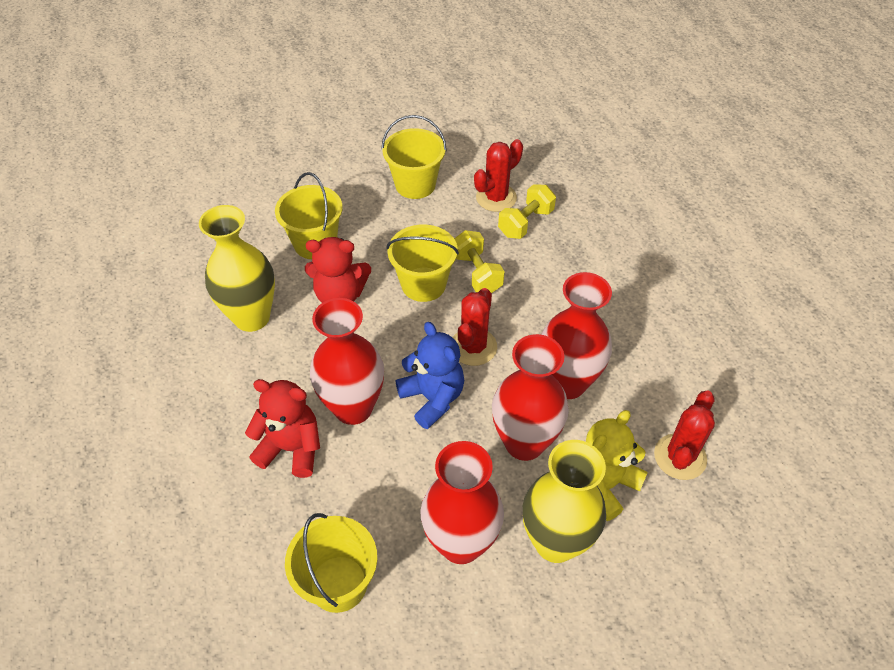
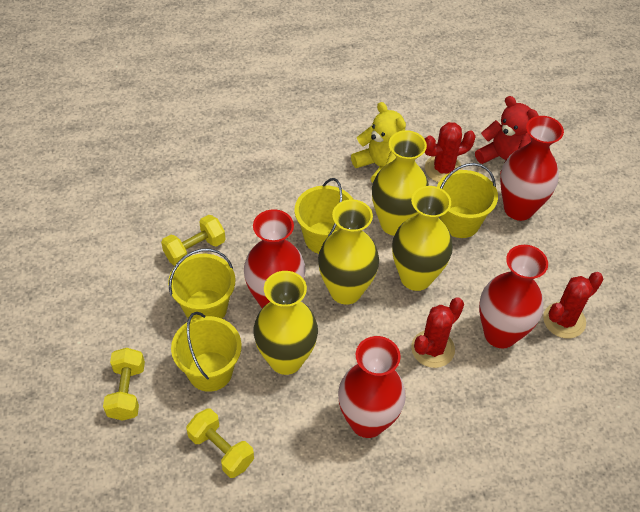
blue teddy bear: 1 -> 0
red teddy bear: 2 -> 1
yellow dumbbell: 2 -> 3
yellow vase: 2 -> 4

